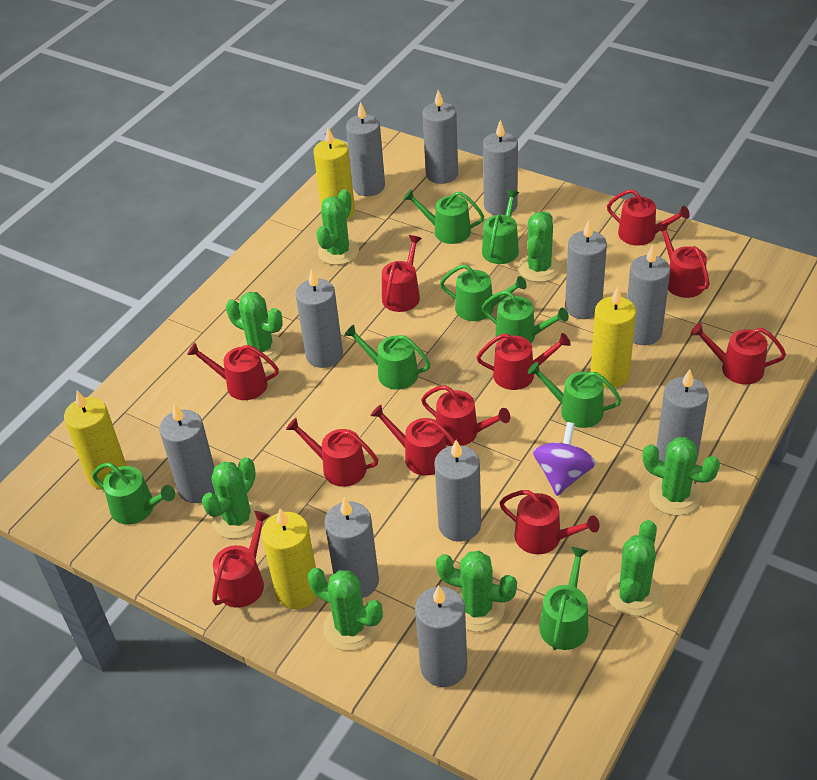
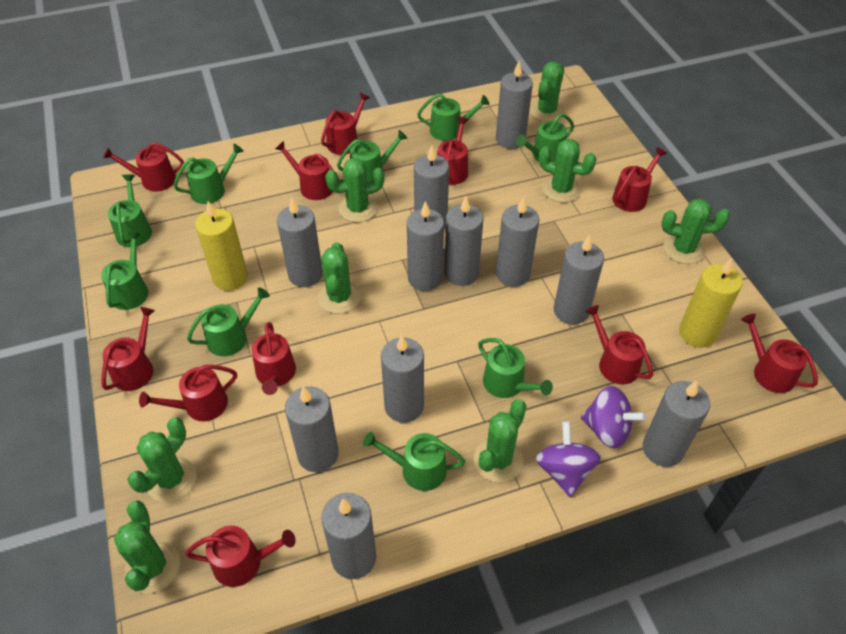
green watering can: 8 -> 9
purple spinning top: 1 -> 2
yellow candle: 4 -> 2

